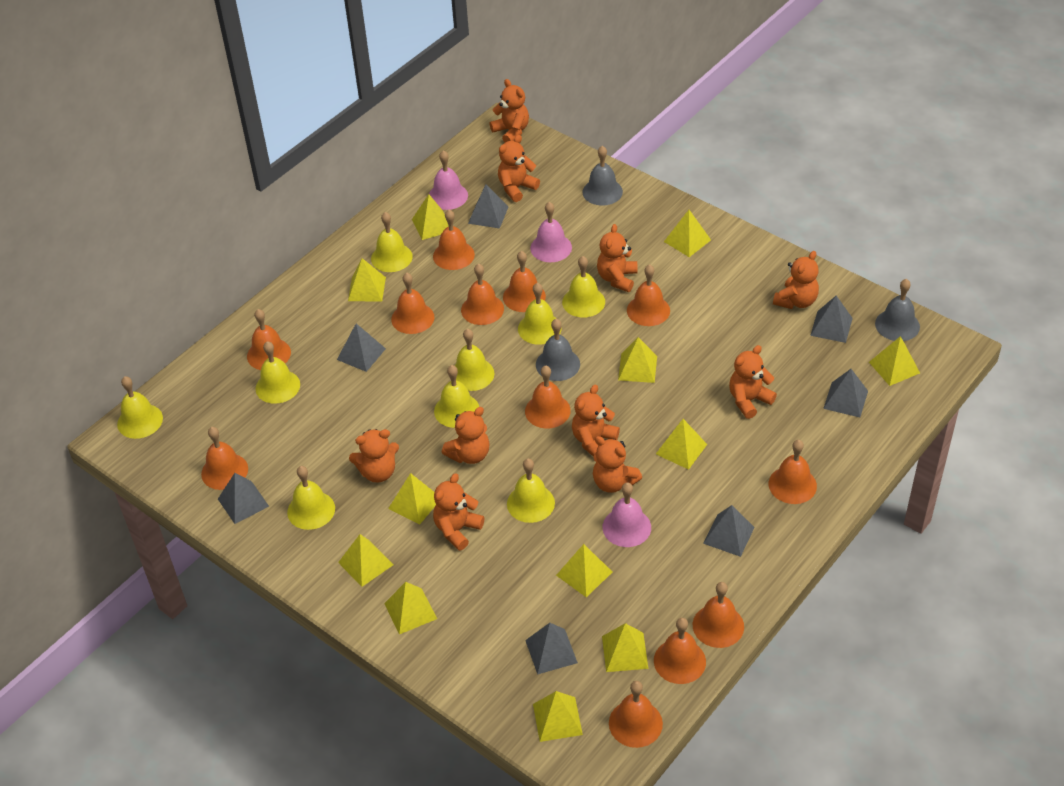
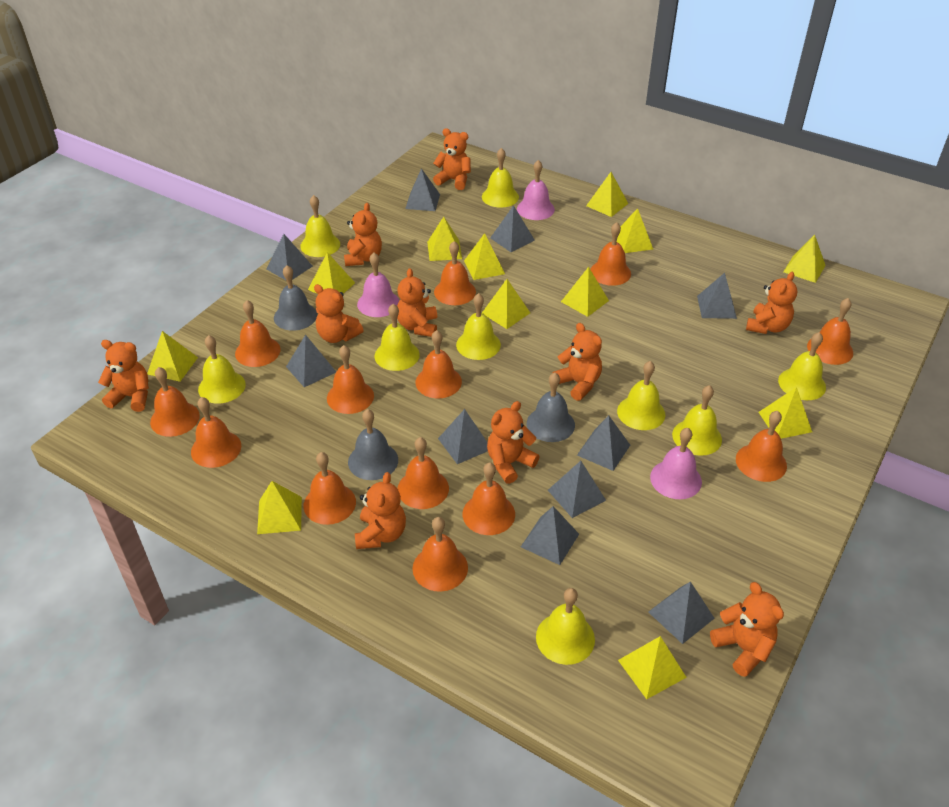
grey pyramid: 7 -> 10
orange bell: 12 -> 13

